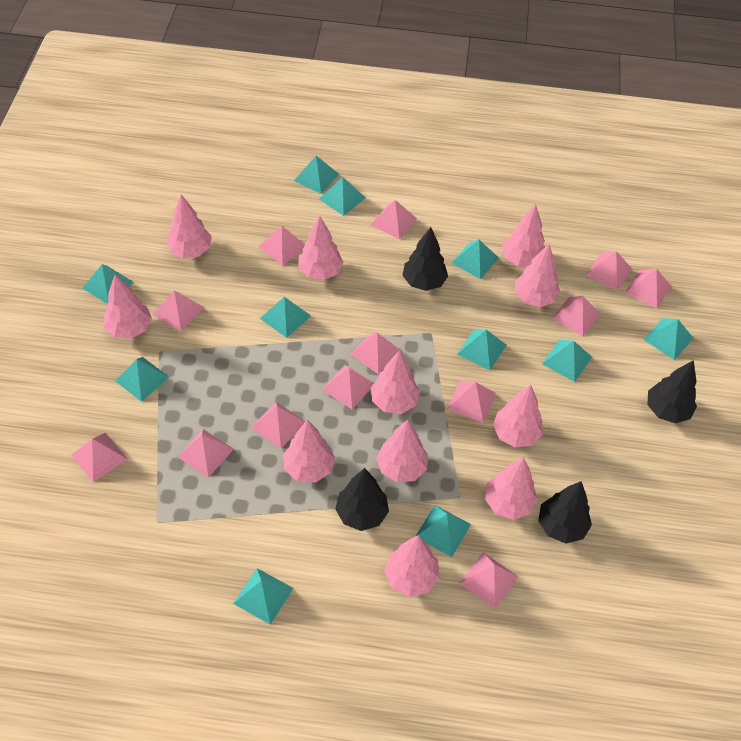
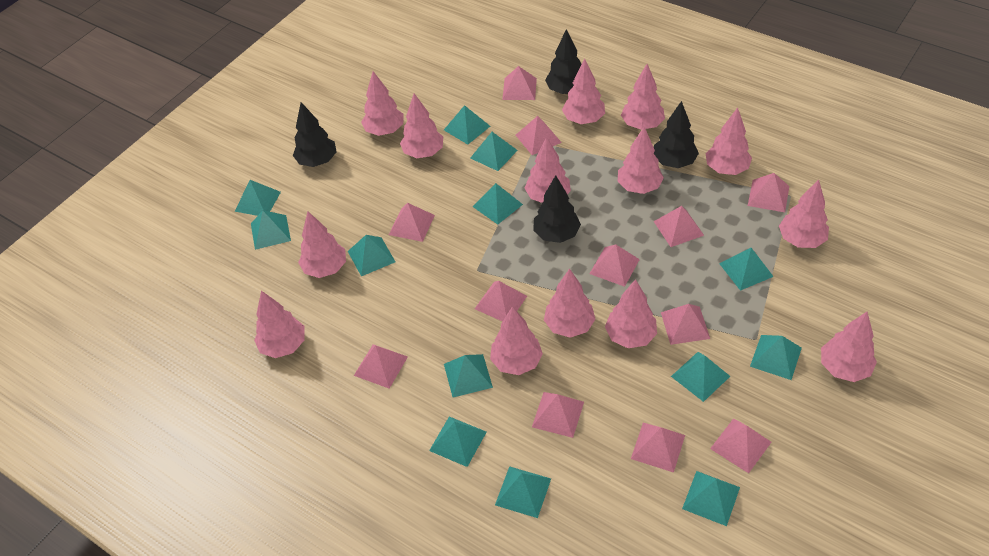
pink pyramid: 13 -> 12
pink tree: 11 -> 14
turquoise pyramid: 11 -> 13

